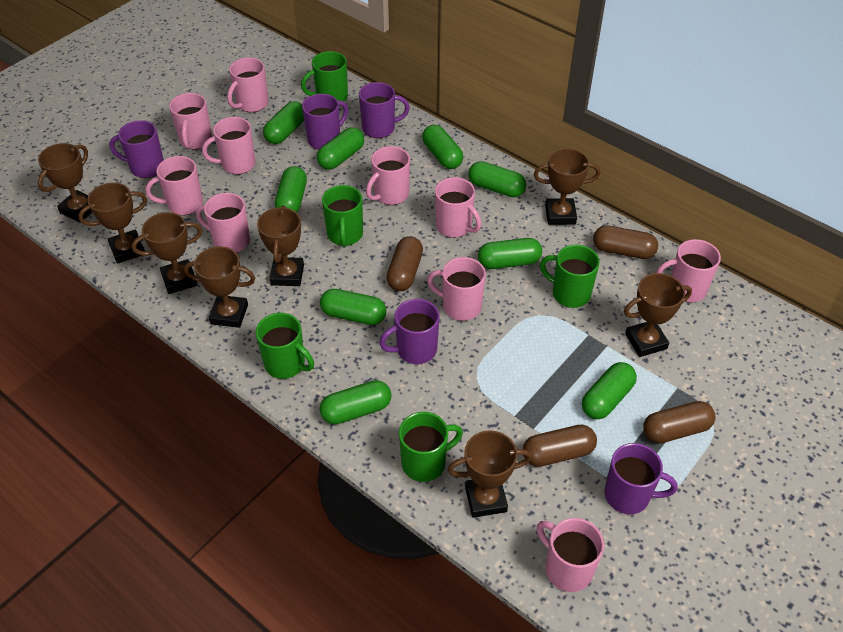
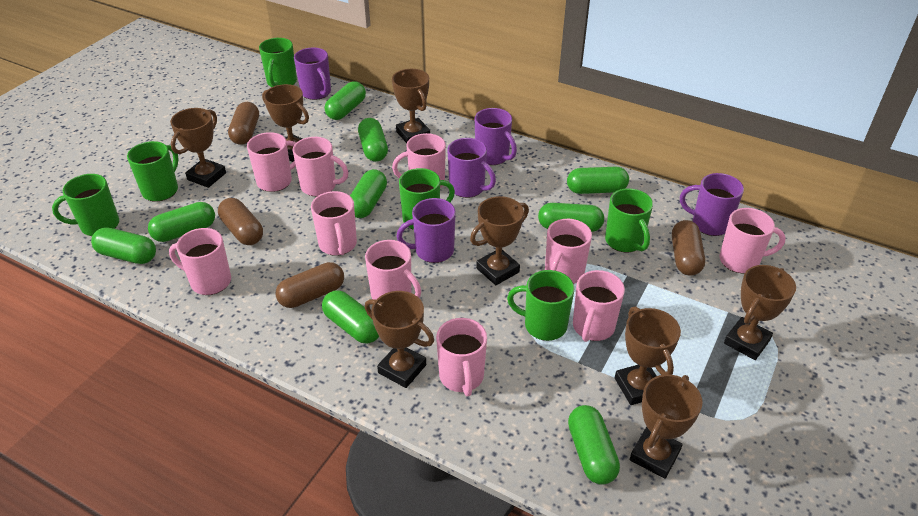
green mug: 5 -> 6

